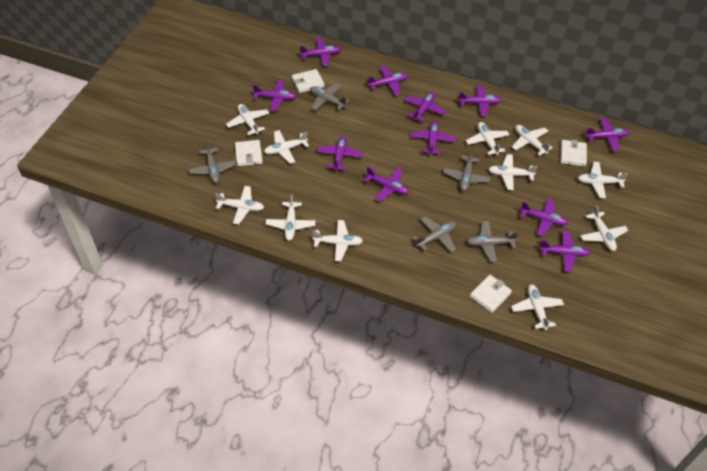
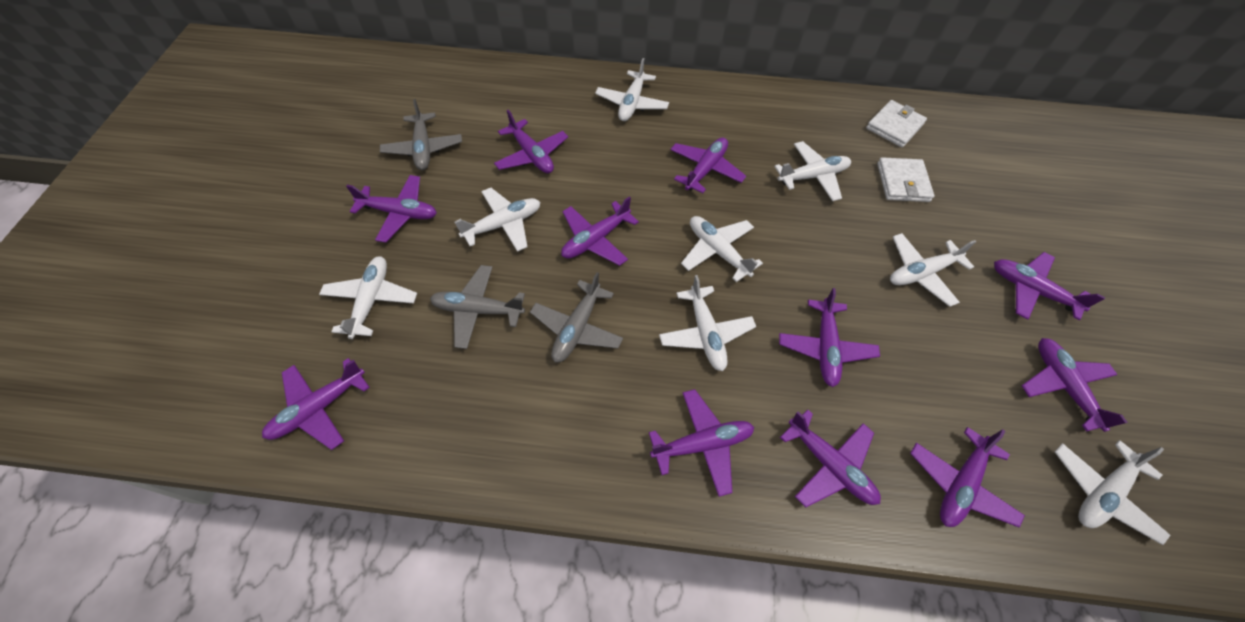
grey plane: 5 -> 3
white plane: 11 -> 8
white wallet: 4 -> 2

